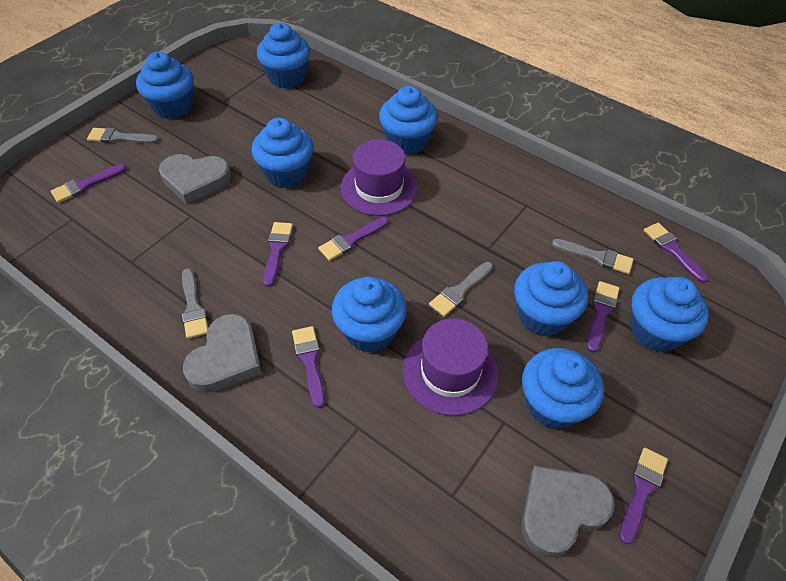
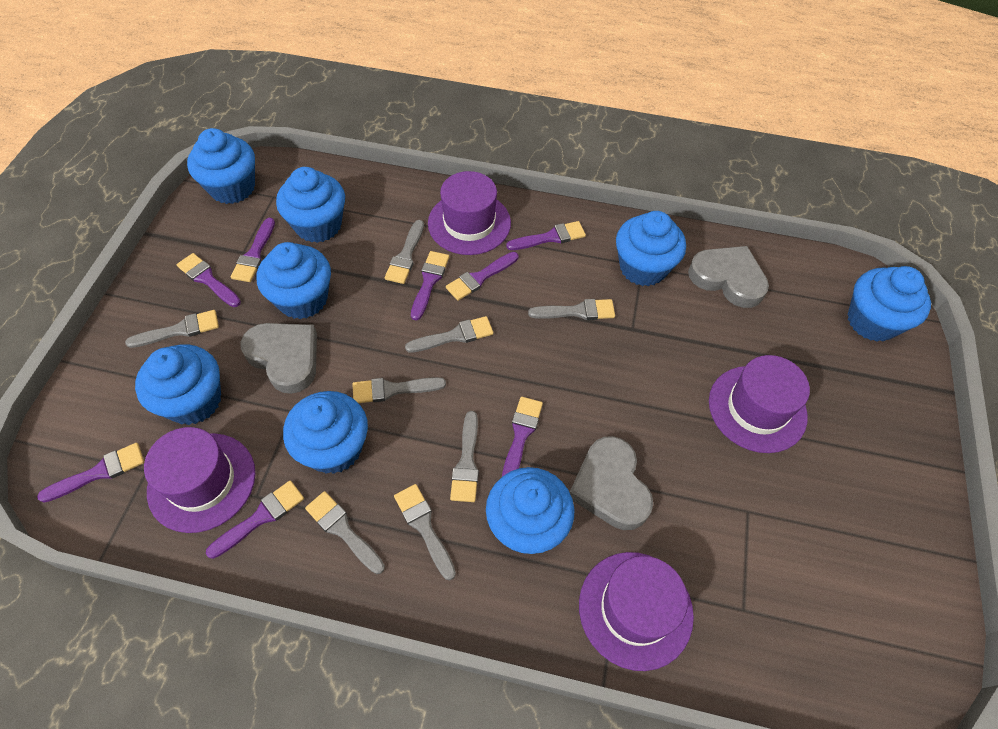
grey brush: 4 -> 8
purple brush: 7 -> 8
purple hat: 2 -> 4

